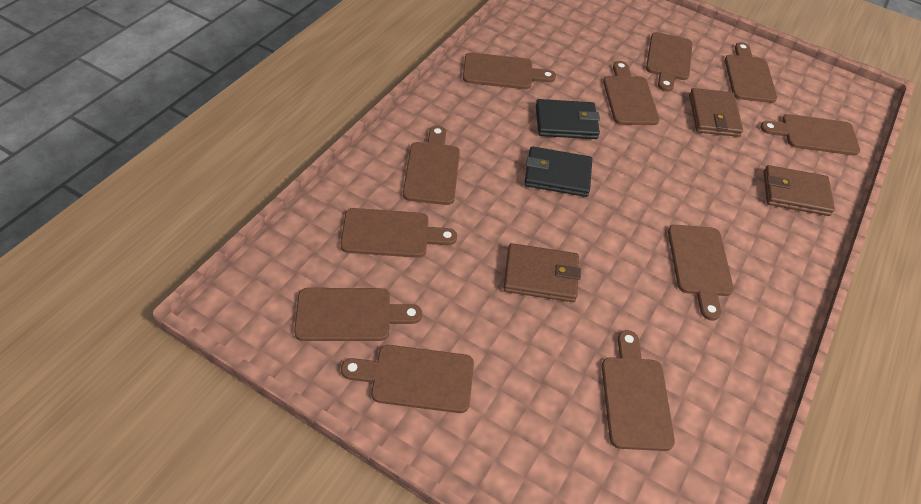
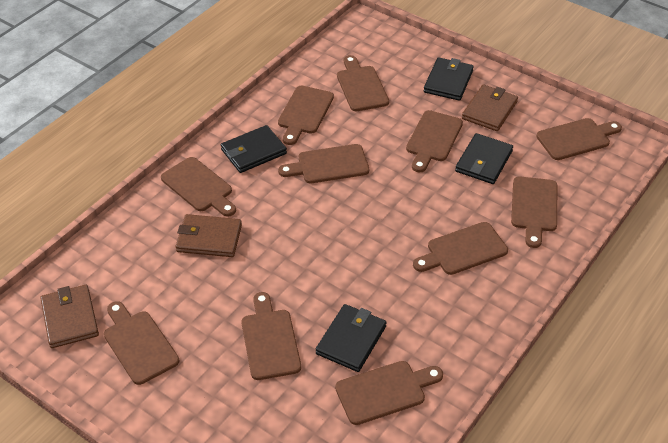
black wallet: 2 -> 4

